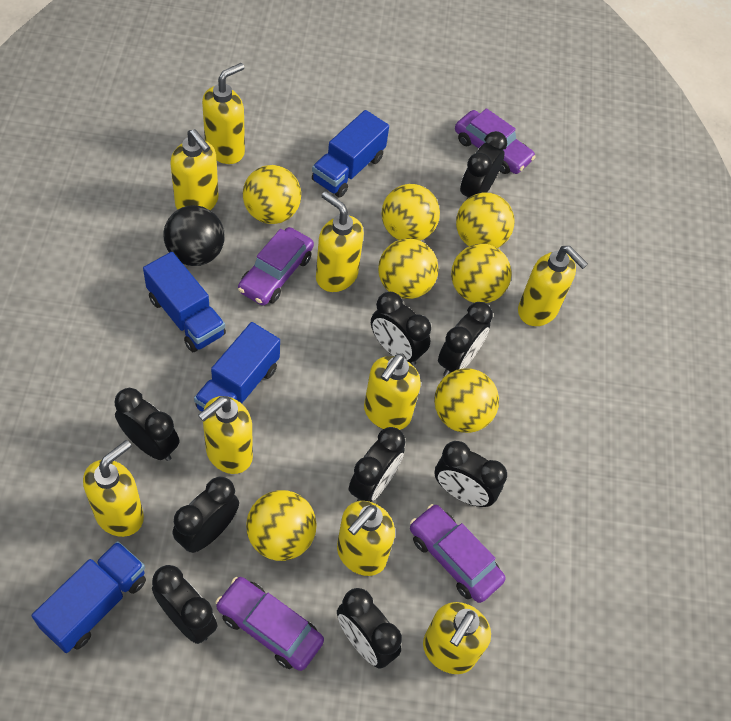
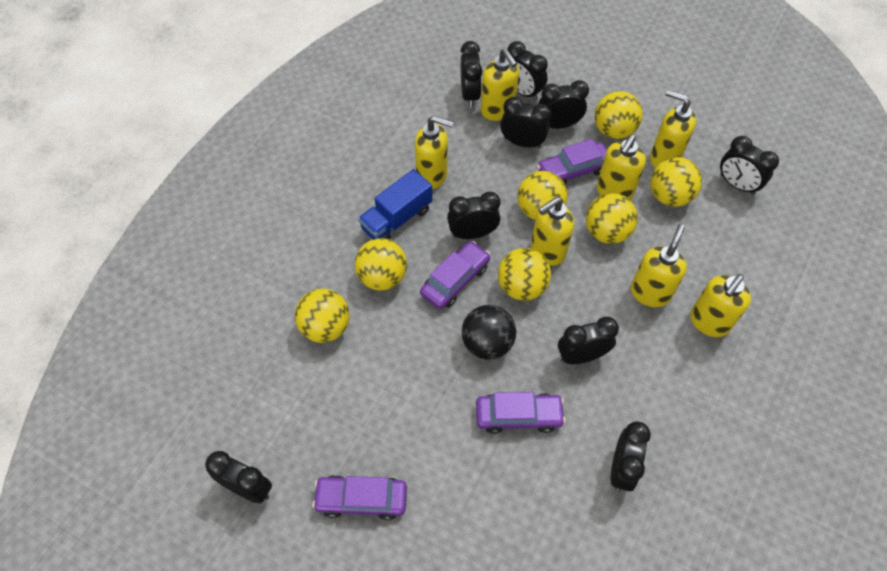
blue truck: 4 -> 1
yellow soap dispenser: 9 -> 7

